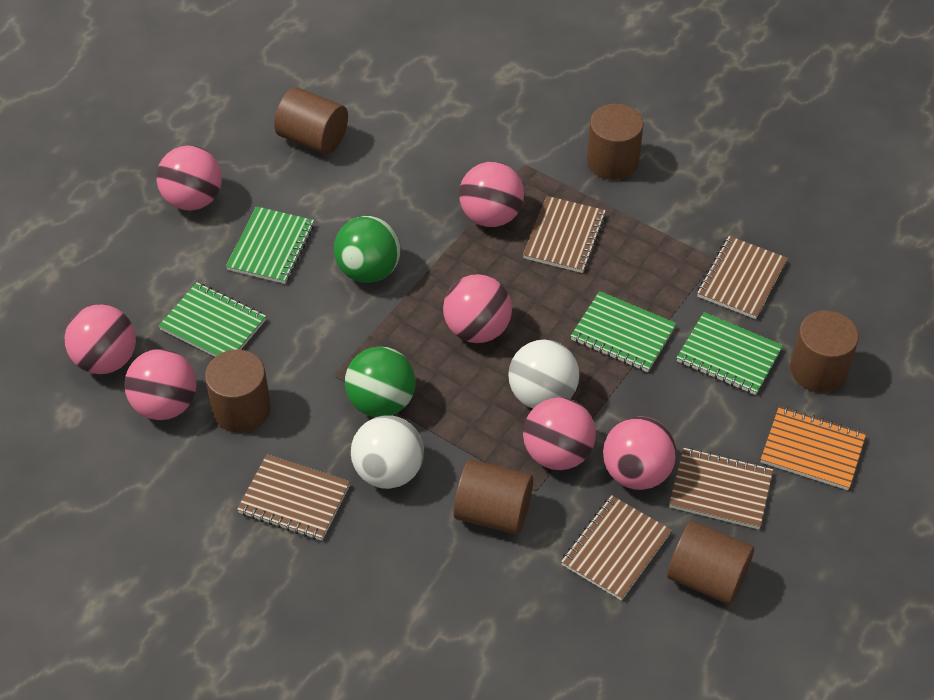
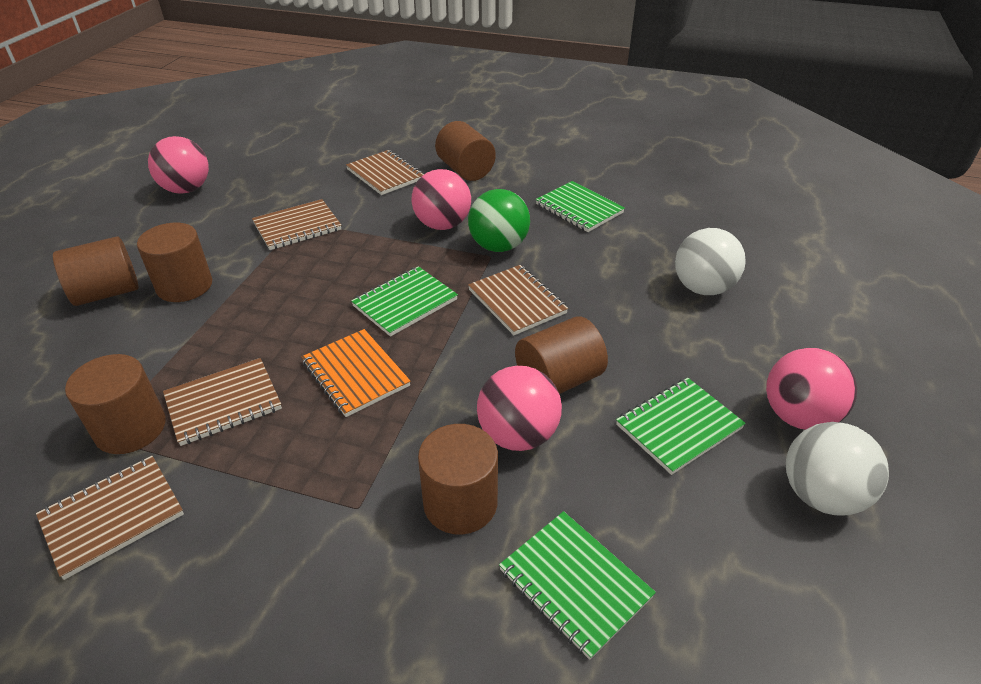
green ball: 2 -> 1
pink ball: 7 -> 4

